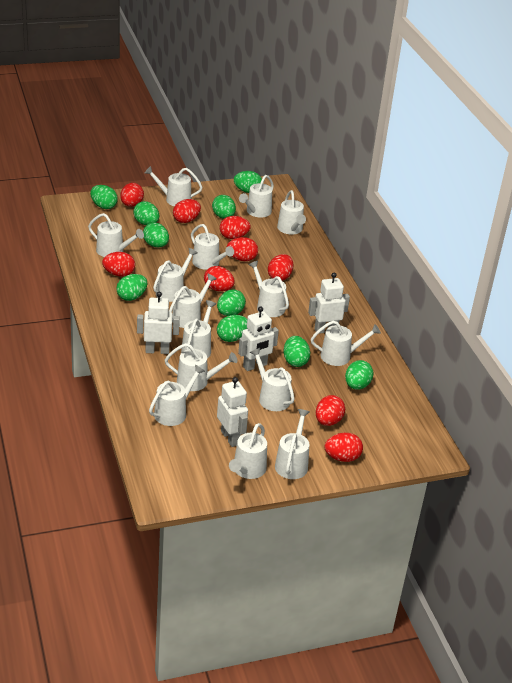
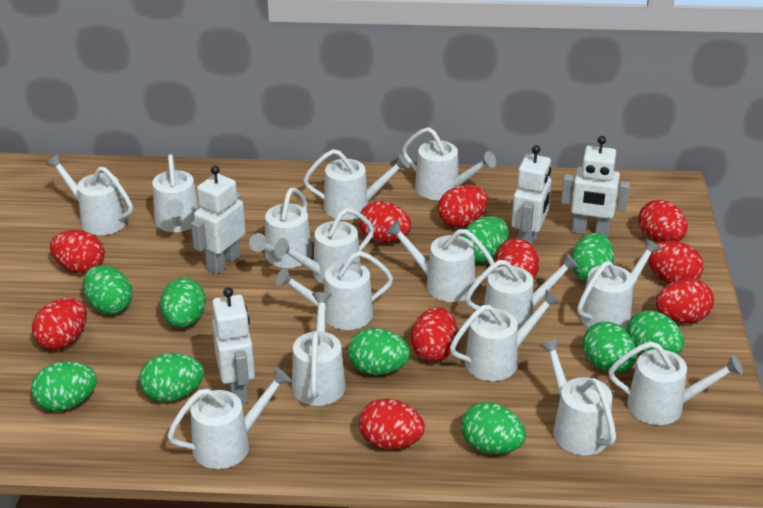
red egg: 9 -> 10

